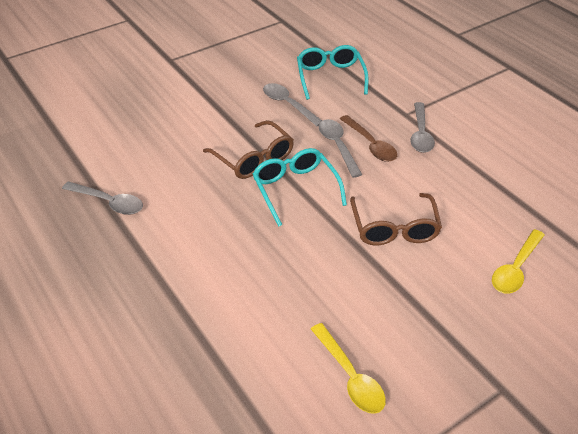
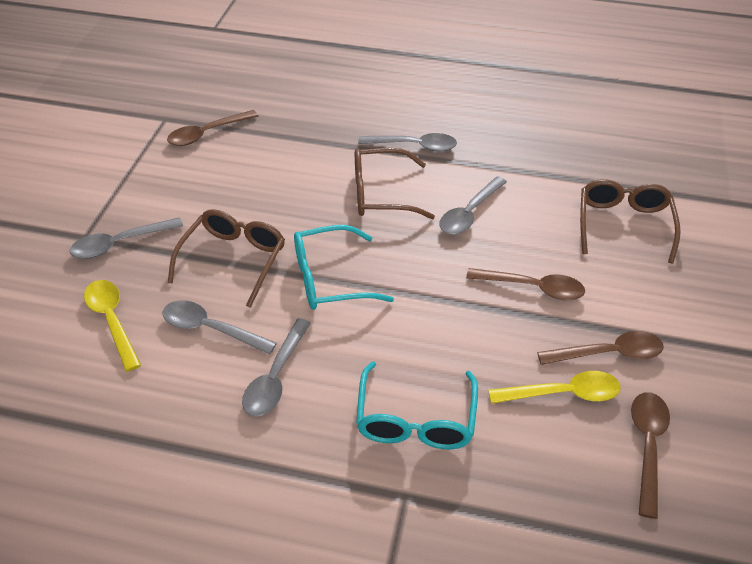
brown glasses: 2 -> 3
brown spoon: 1 -> 4
grey spoon: 4 -> 5

